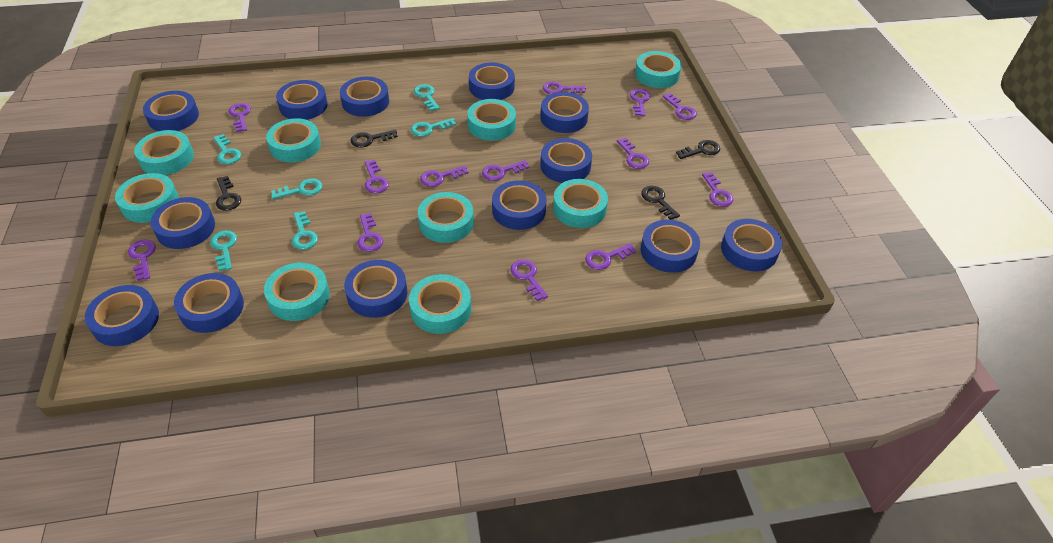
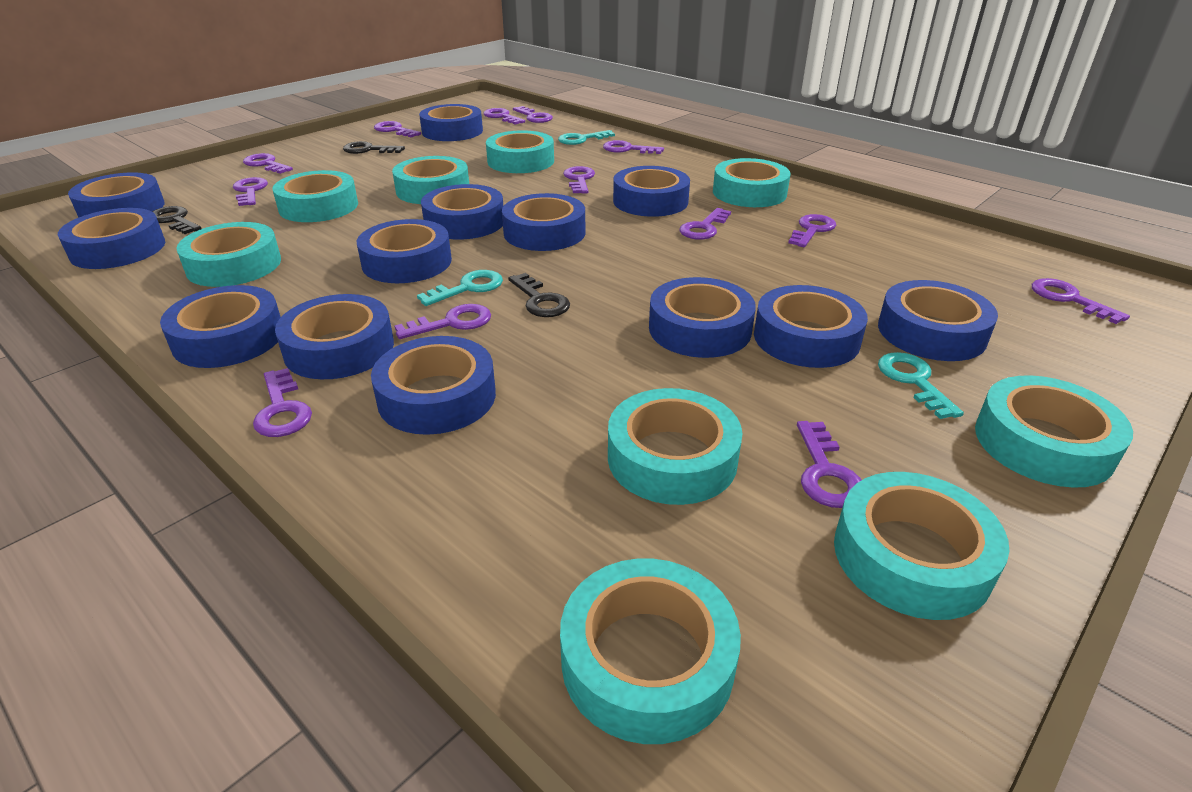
black key: 4 -> 3
turquoise key: 6 -> 3

